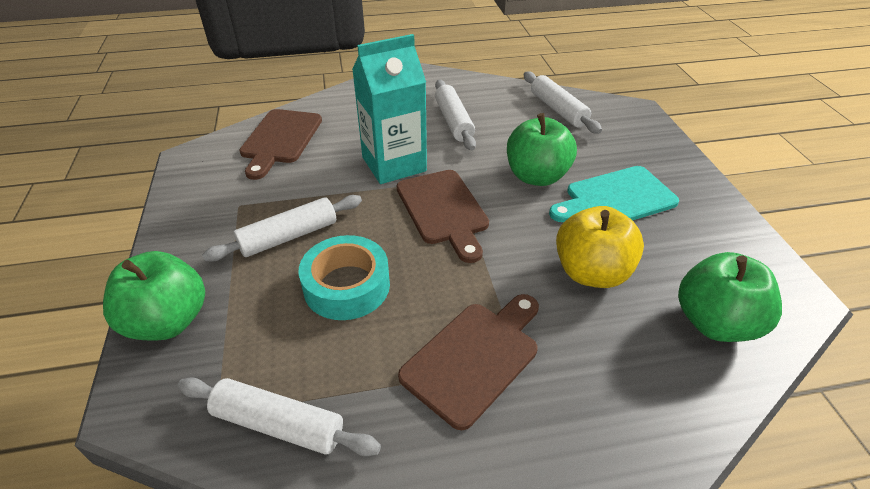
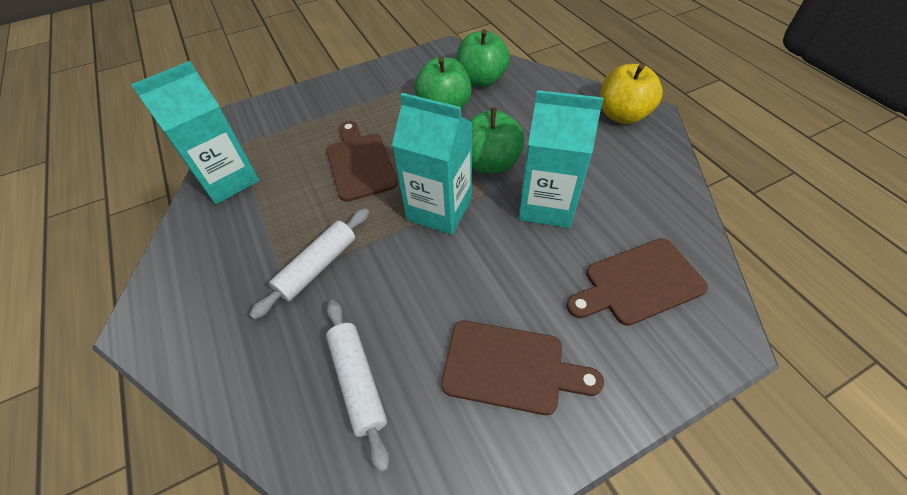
turquoise carton: 1 -> 3
turquoise cutting board: 1 -> 0
turquoise tape: 1 -> 0
white rolling pin: 4 -> 2

